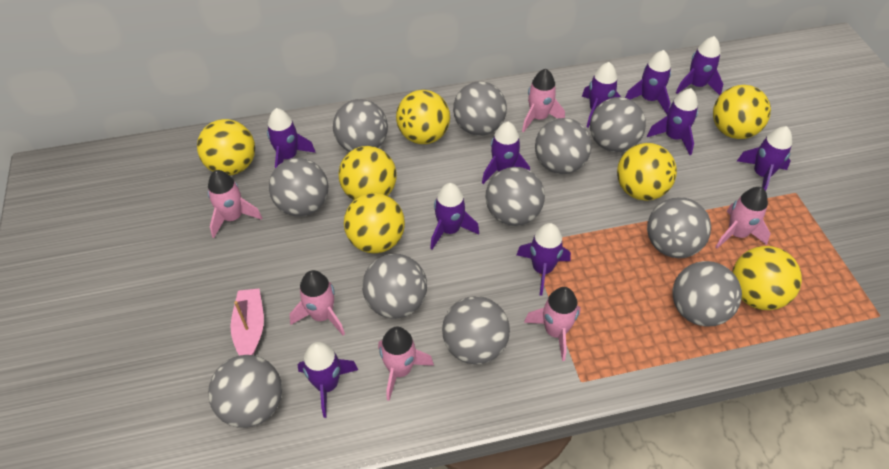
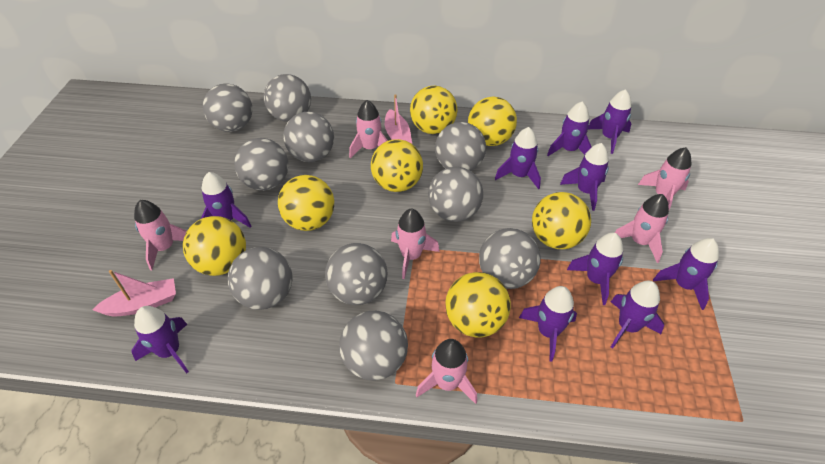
grey ball: 11 -> 10
pink boat: 1 -> 2

